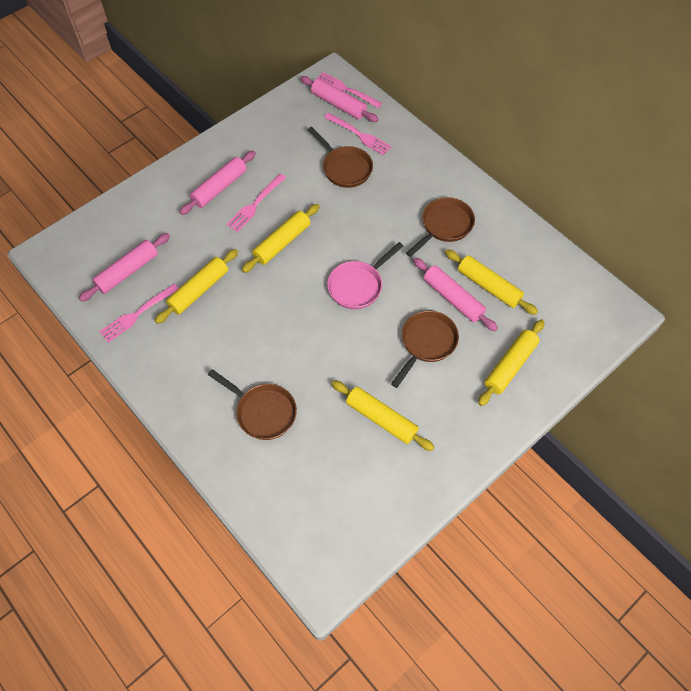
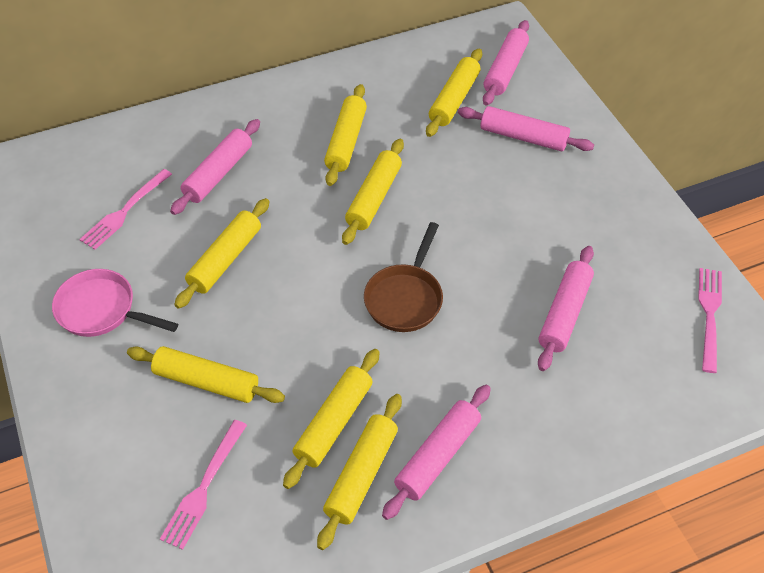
brown pan: 4 -> 1
pink fork: 4 -> 3
pink rolling pin: 4 -> 5
yellow rolling pin: 5 -> 7

